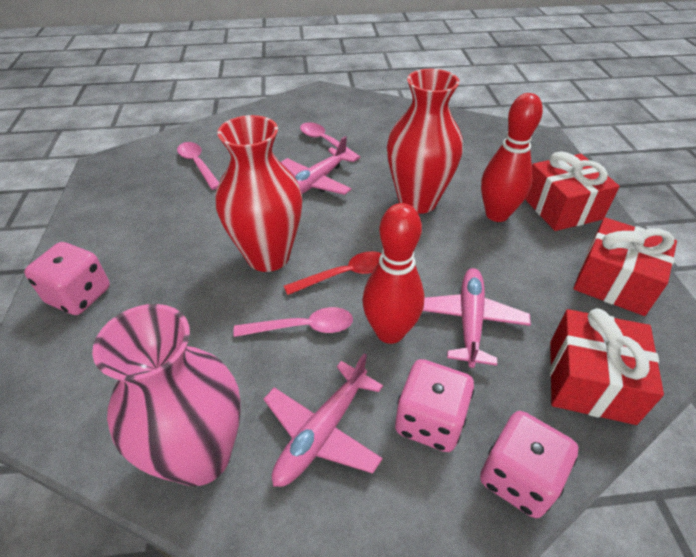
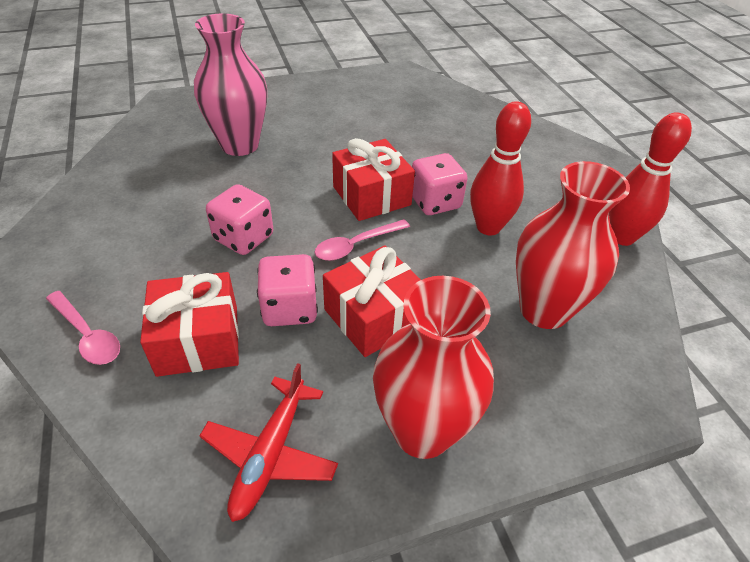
pink plane: 3 -> 0
pink spoon: 3 -> 2
red plane: 0 -> 1
red spoon: 1 -> 0

